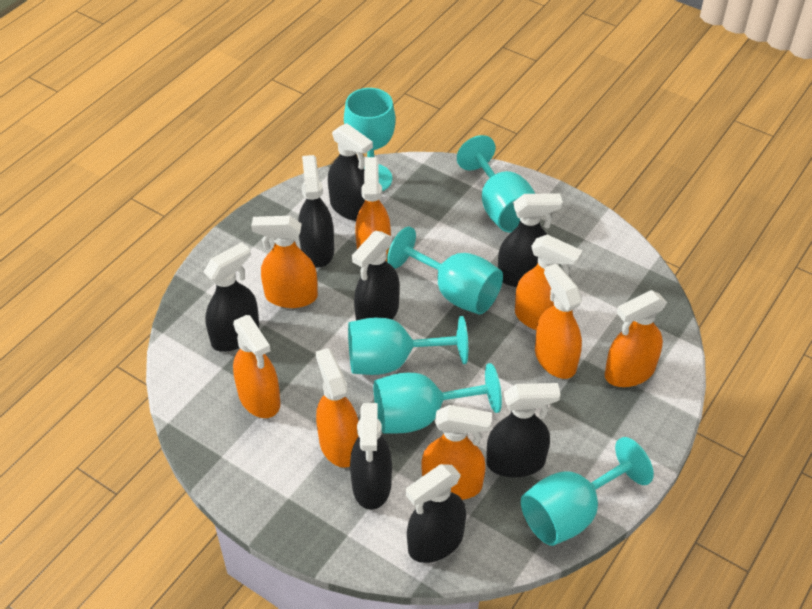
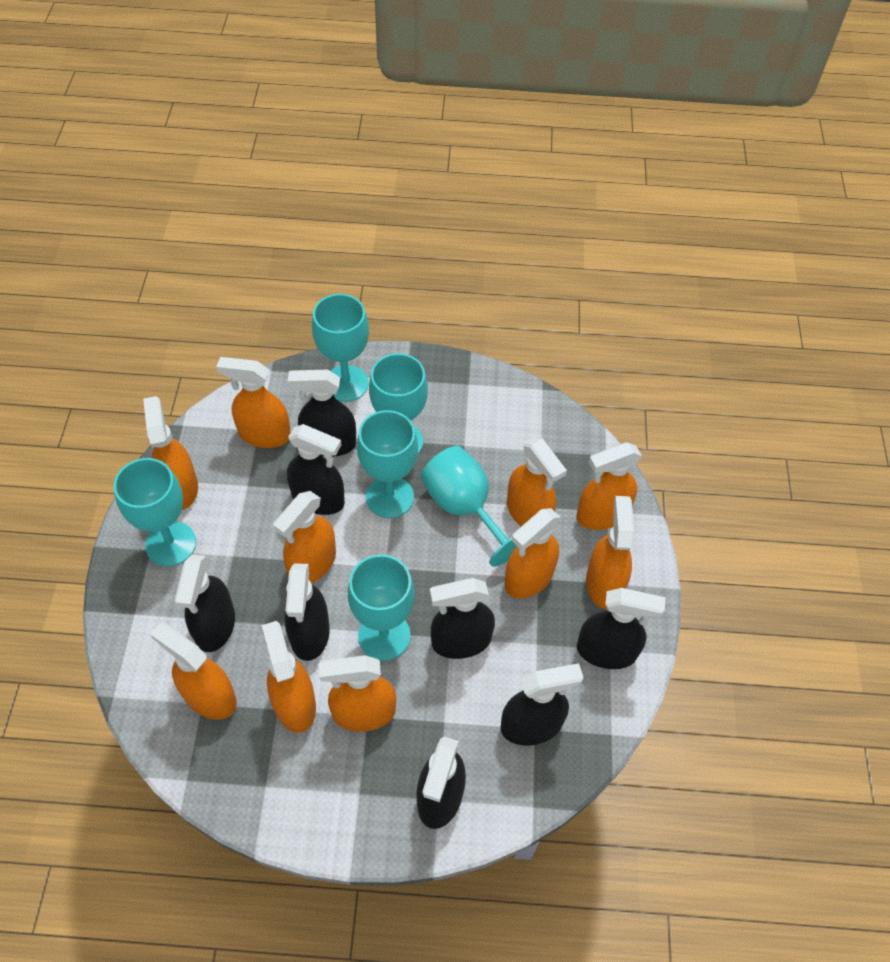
orange spray bottle: 8 -> 10

